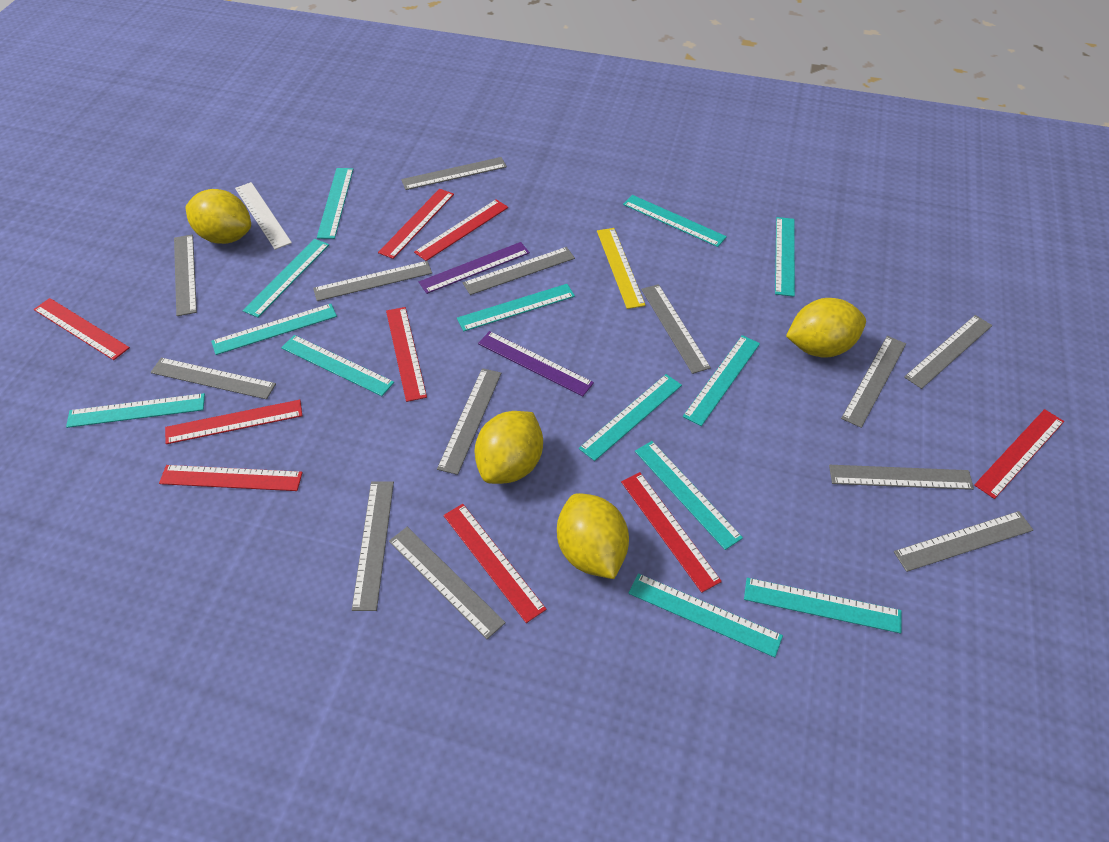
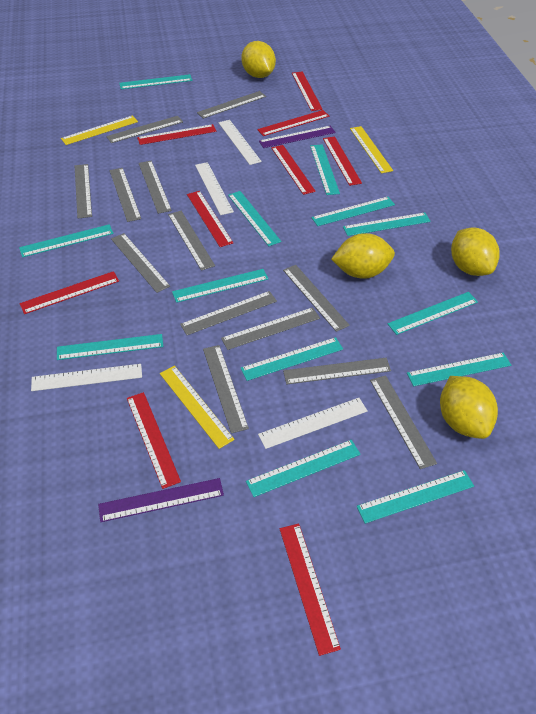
white ruler: 1 -> 4
yellow ruler: 1 -> 3

